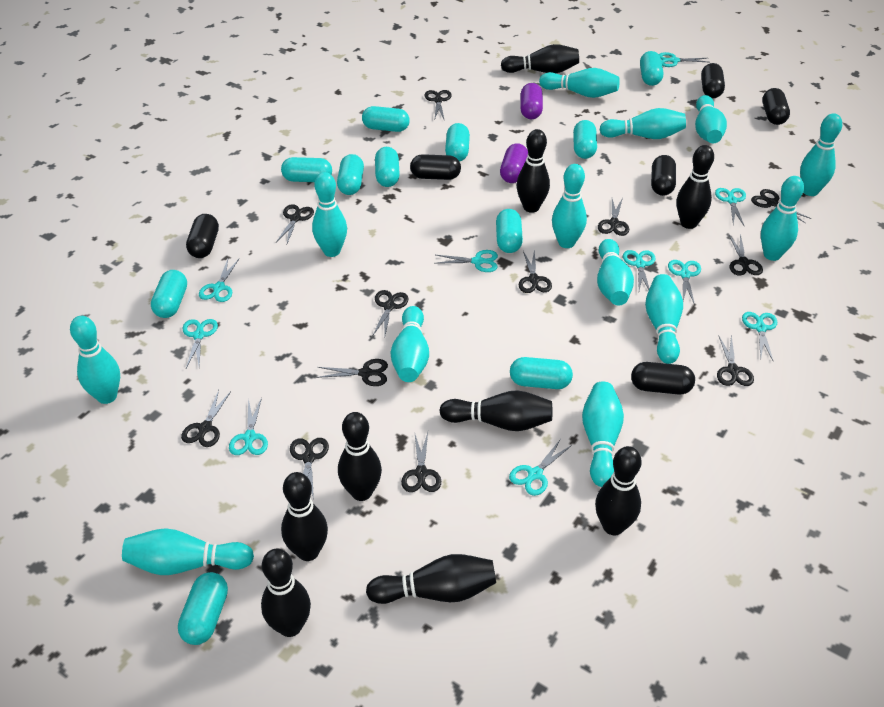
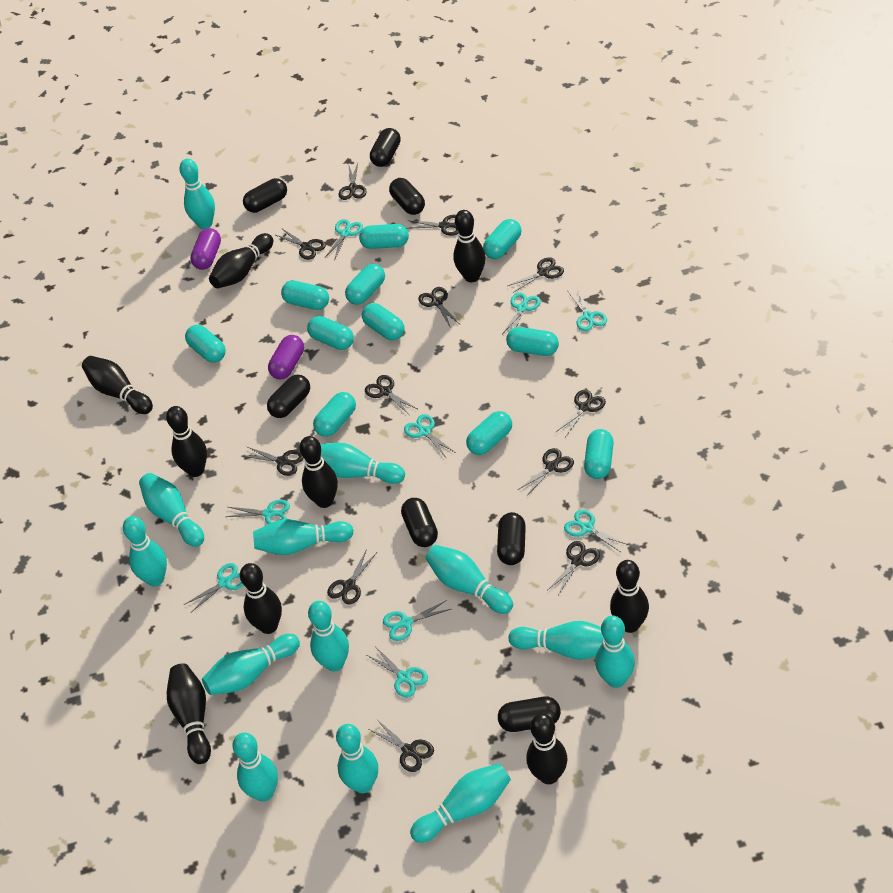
black capsule: 6 -> 7
turquoise scissors: 10 -> 9

